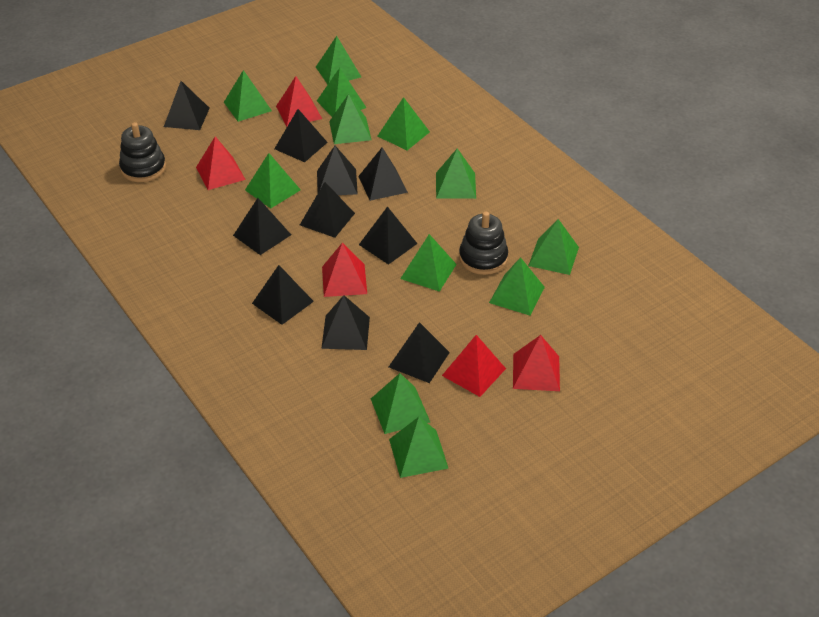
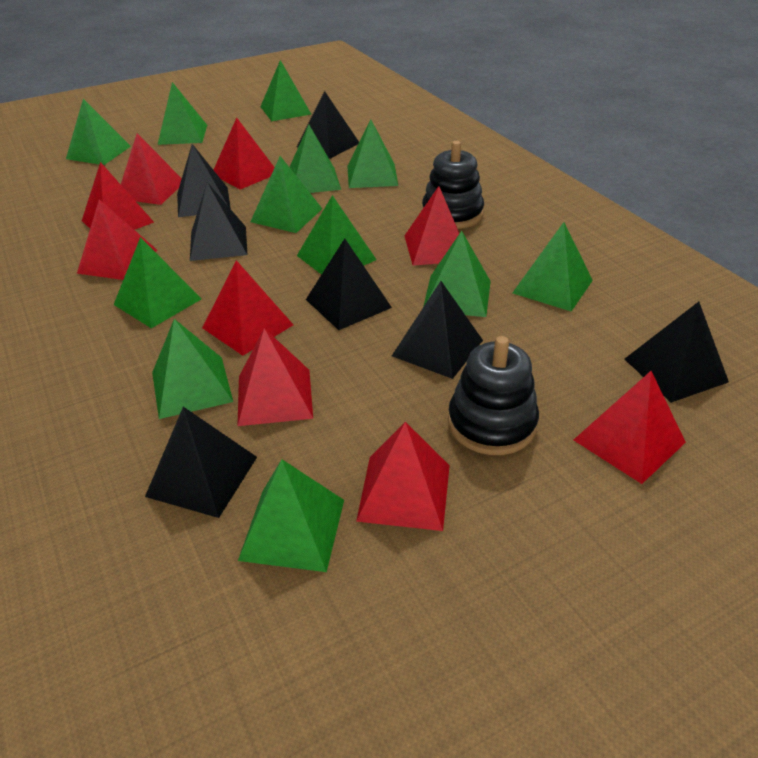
black pyramid: 10 -> 7
red pyramid: 5 -> 9

